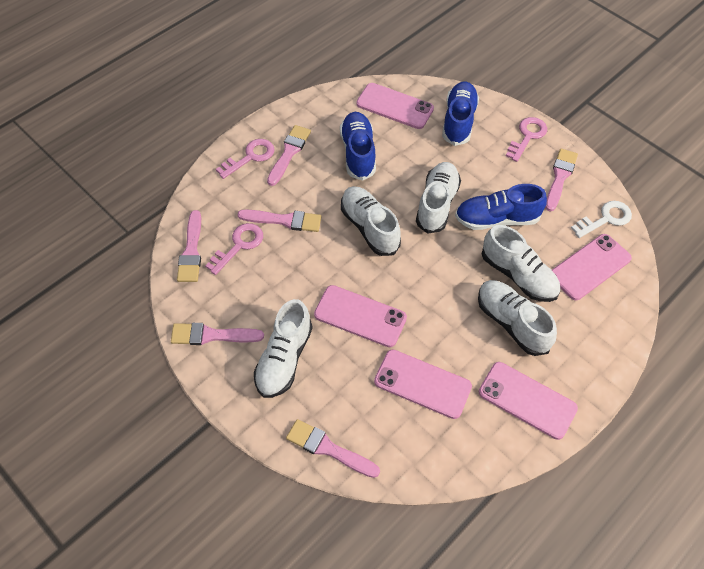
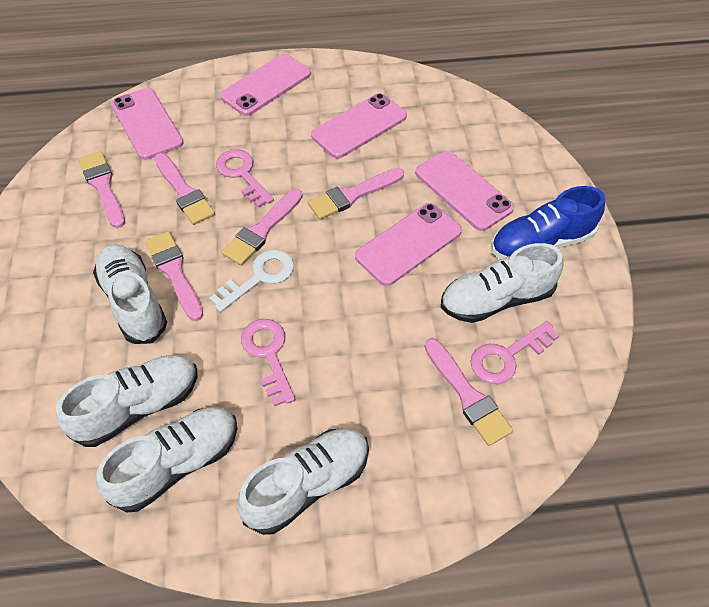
blue shoe: 3 -> 1

